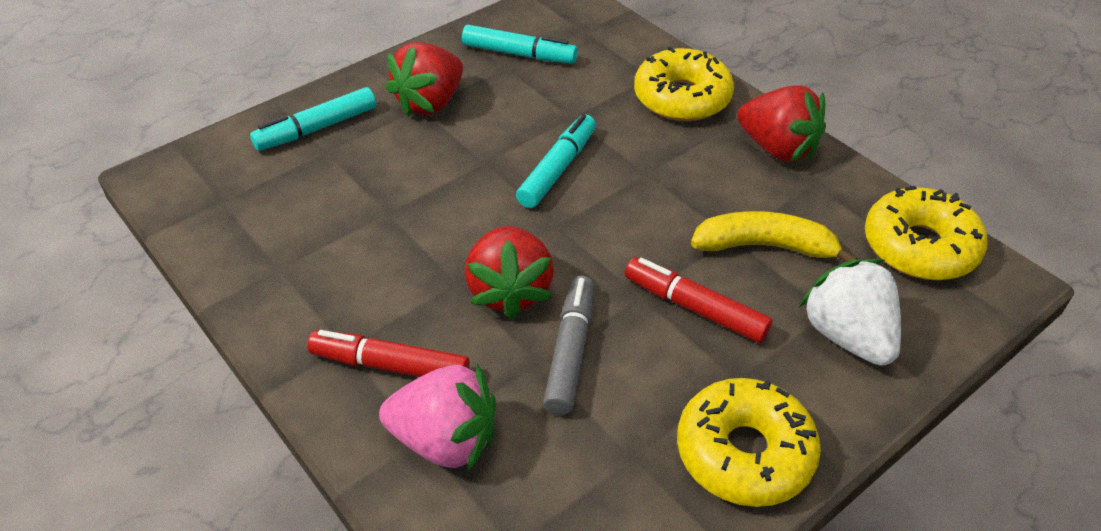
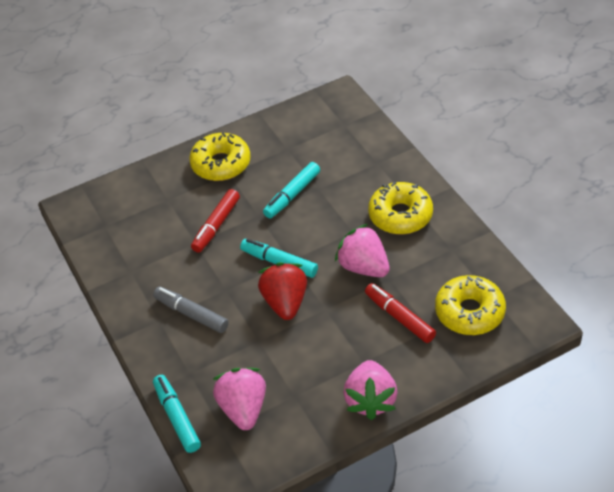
pink strawberry: 1 -> 3
red strawberry: 3 -> 1
white strawberry: 1 -> 0
yellow banana: 1 -> 0

